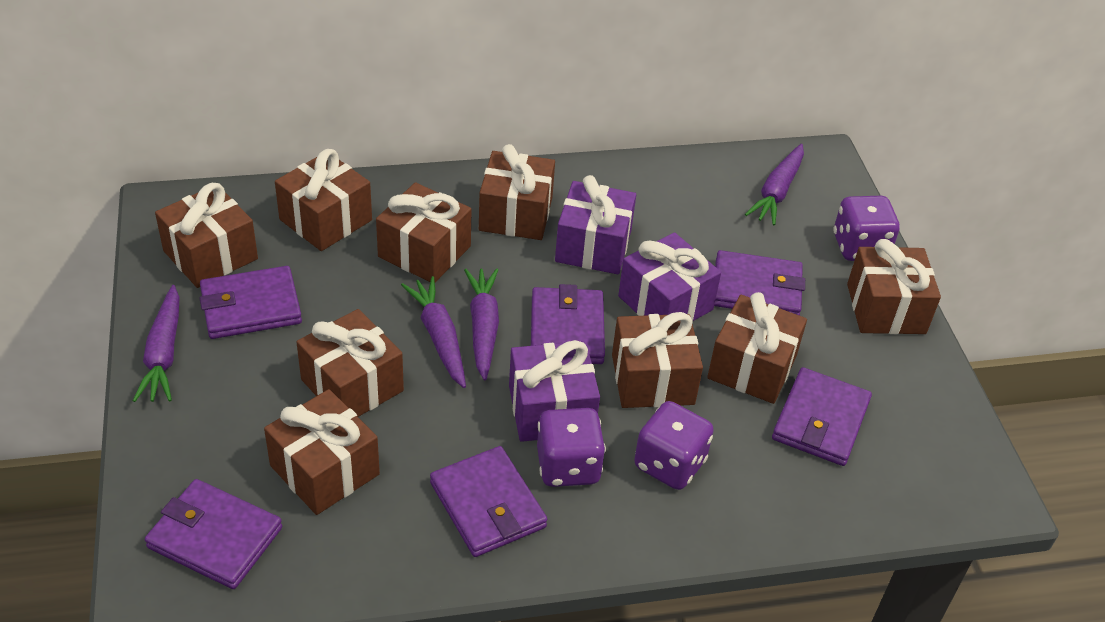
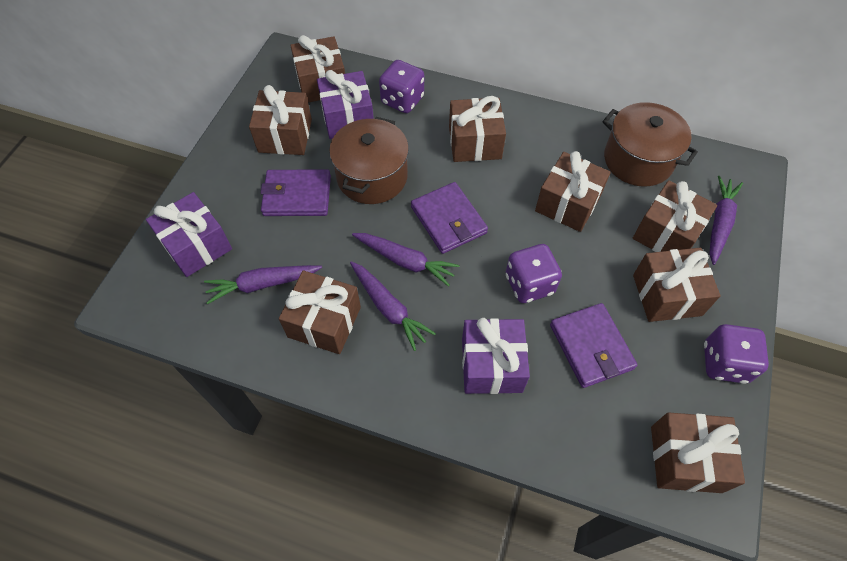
brown gift: 9 -> 8
brown pot: 0 -> 2
purple wallet: 6 -> 3

